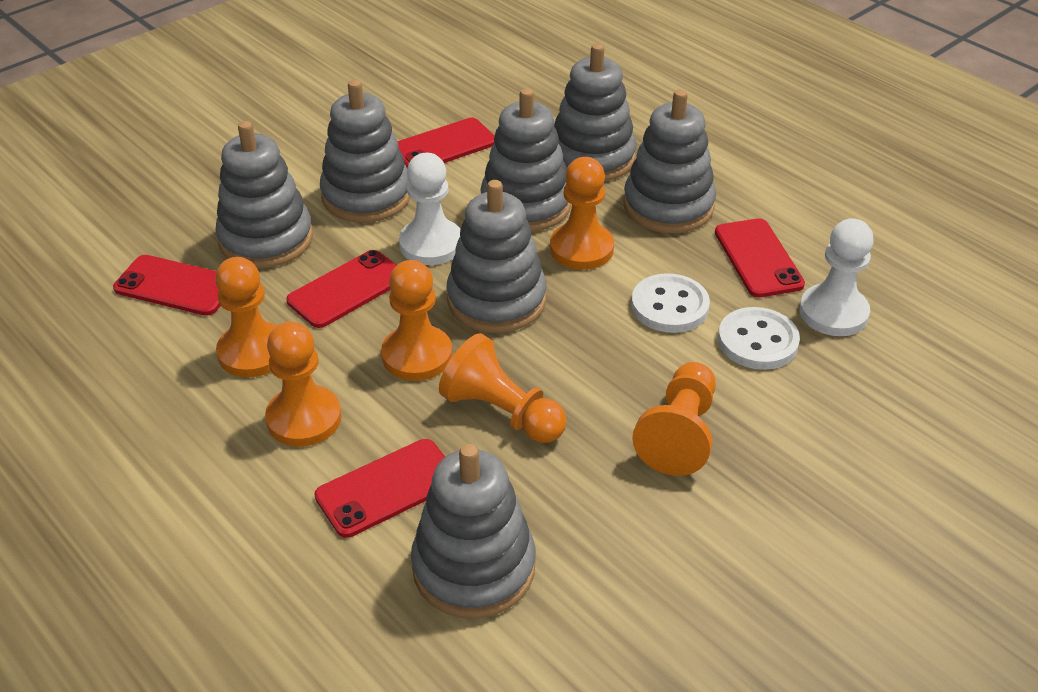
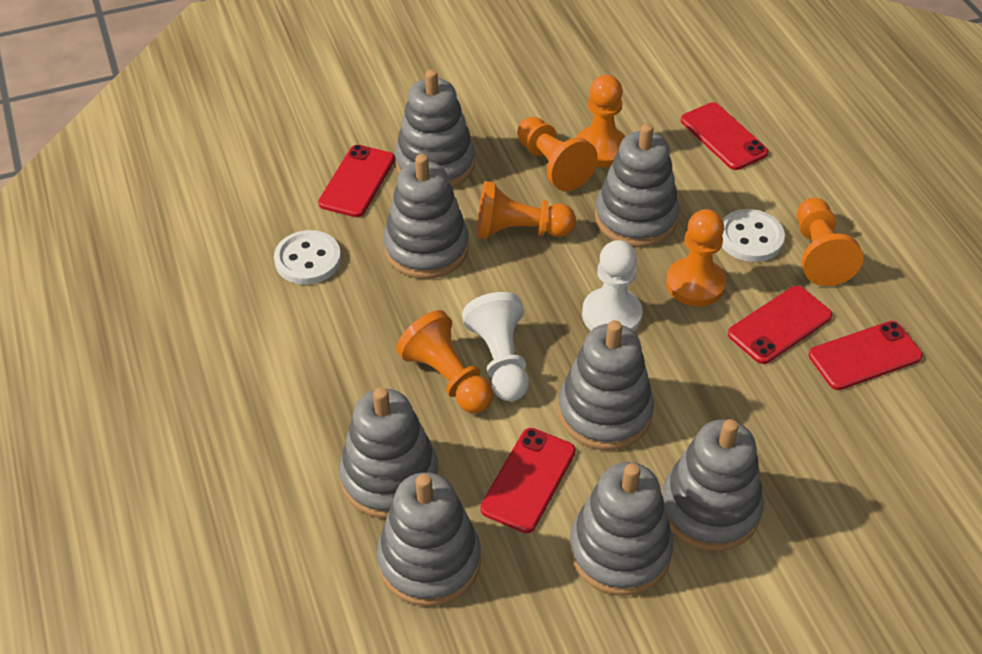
grey stacking toy: 7 -> 8

